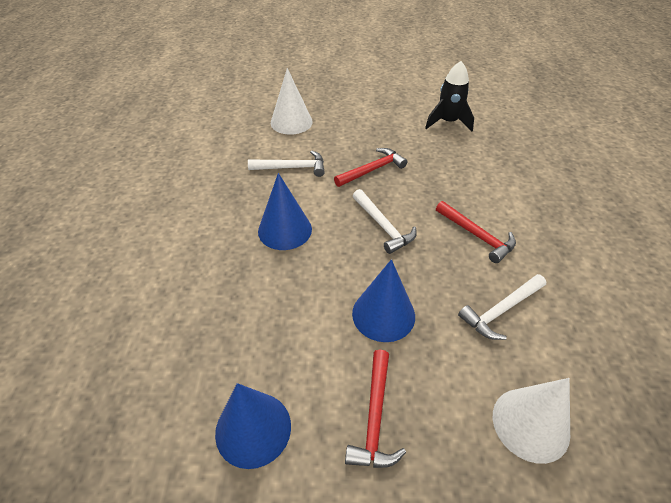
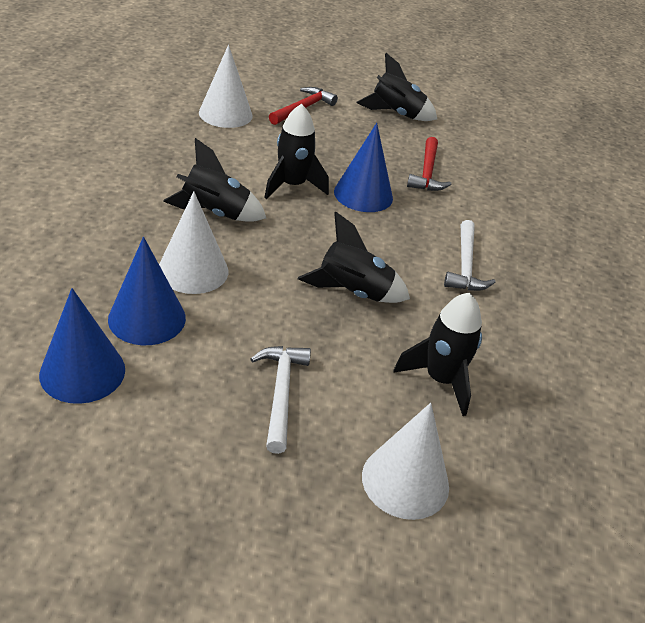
black rocket: 1 -> 5
red hammer: 3 -> 2
white cone: 2 -> 3
white hammer: 3 -> 2

